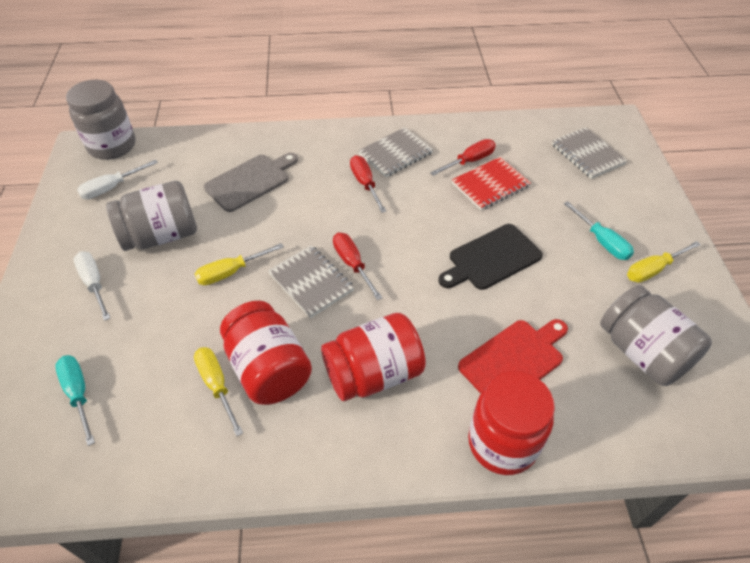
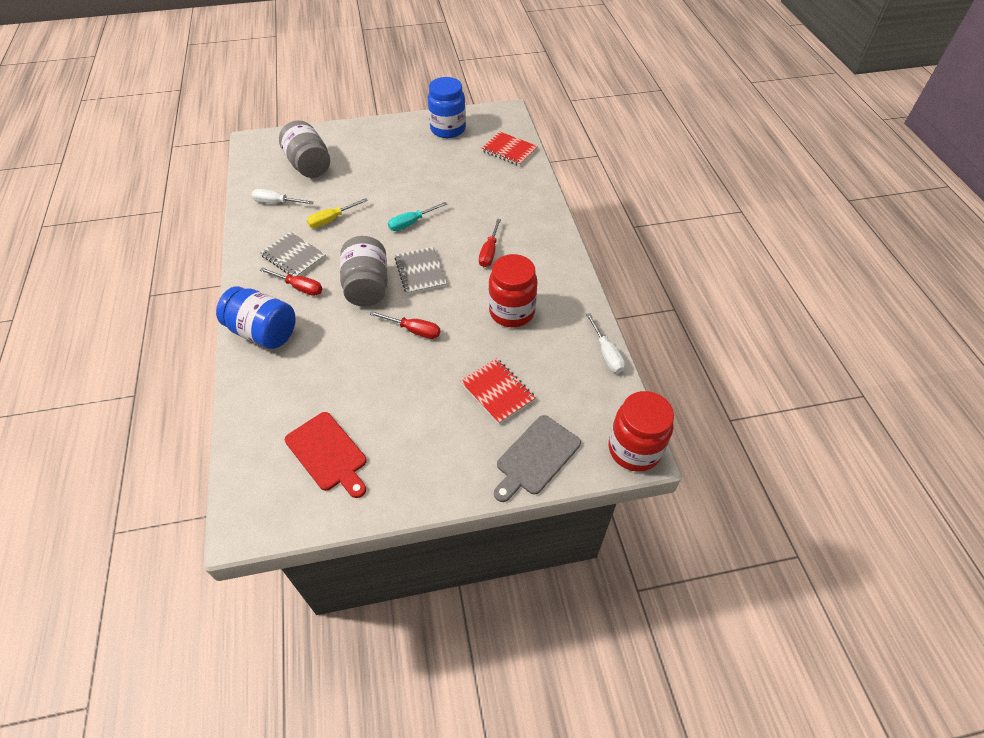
black cutting board: 1 -> 0
blue jar: 0 -> 2
grey jar: 3 -> 2
grey notebook: 3 -> 2
red jar: 3 -> 2
red notebook: 1 -> 2
turquoise screwdriver: 2 -> 1
yellow screwdriver: 3 -> 1

